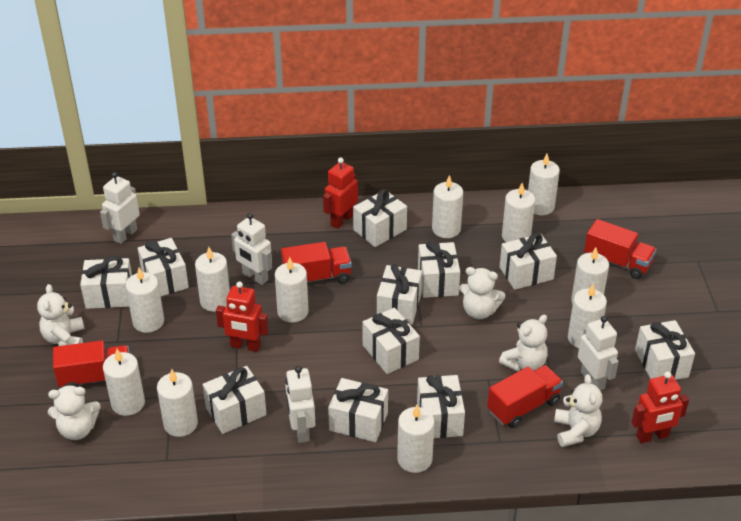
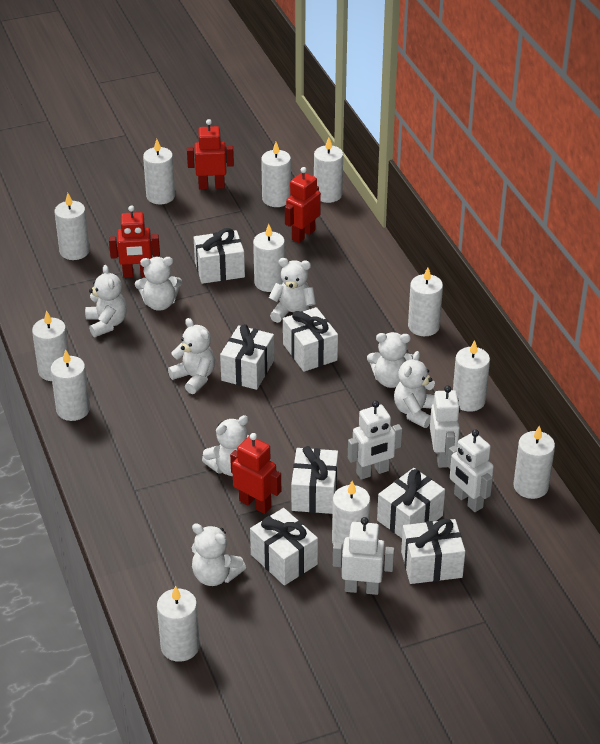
red robot: 3 -> 4
red truck: 4 -> 0
white candle: 11 -> 12
white gift: 11 -> 7
white teddy bear: 5 -> 8

